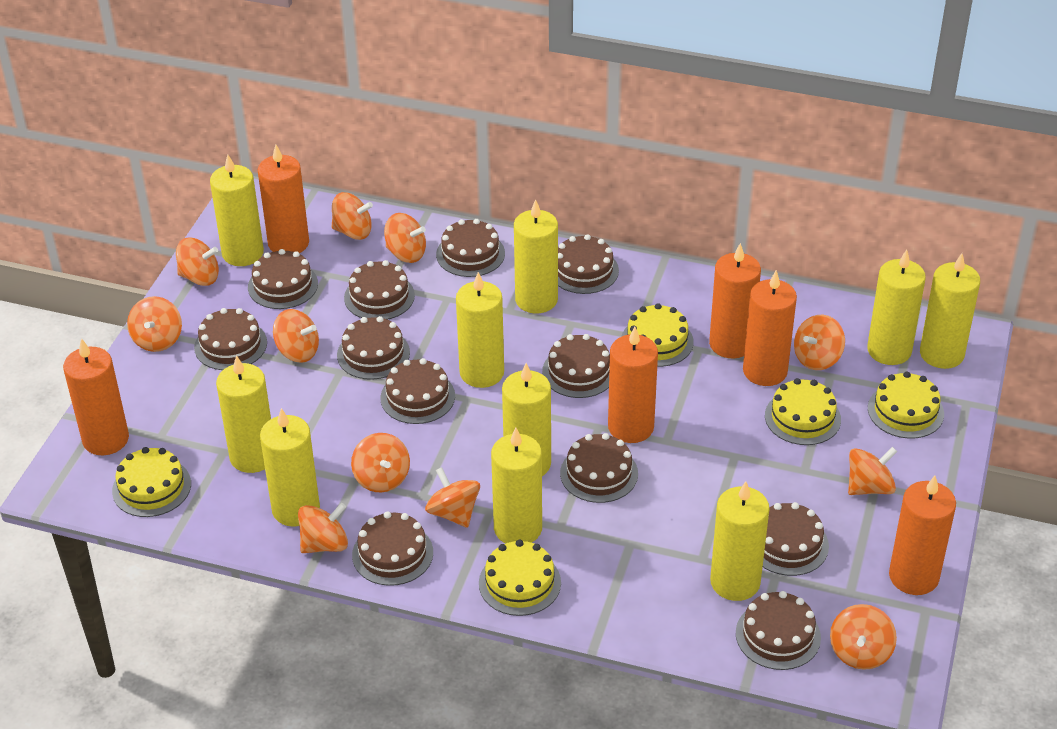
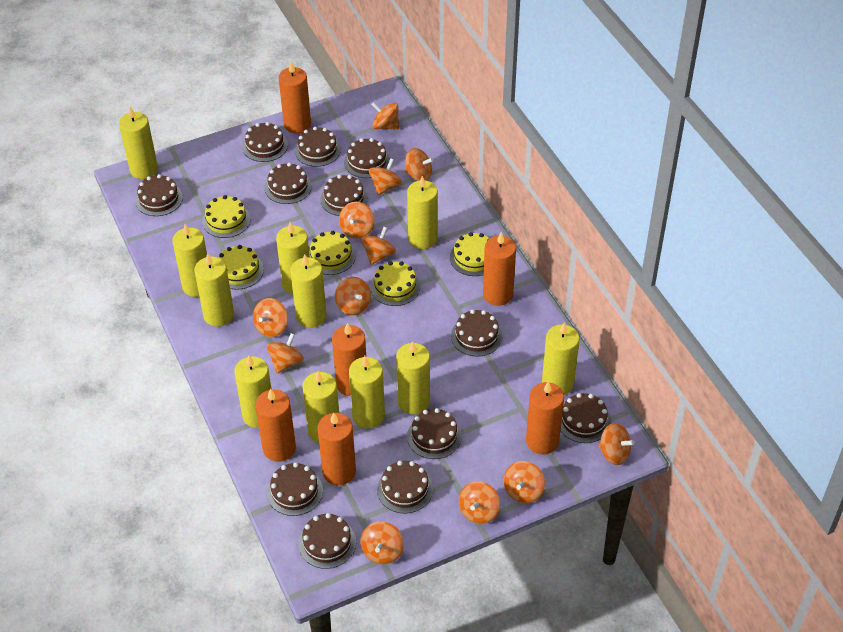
orange spinning top: 11 -> 12
yellow candle: 10 -> 11

